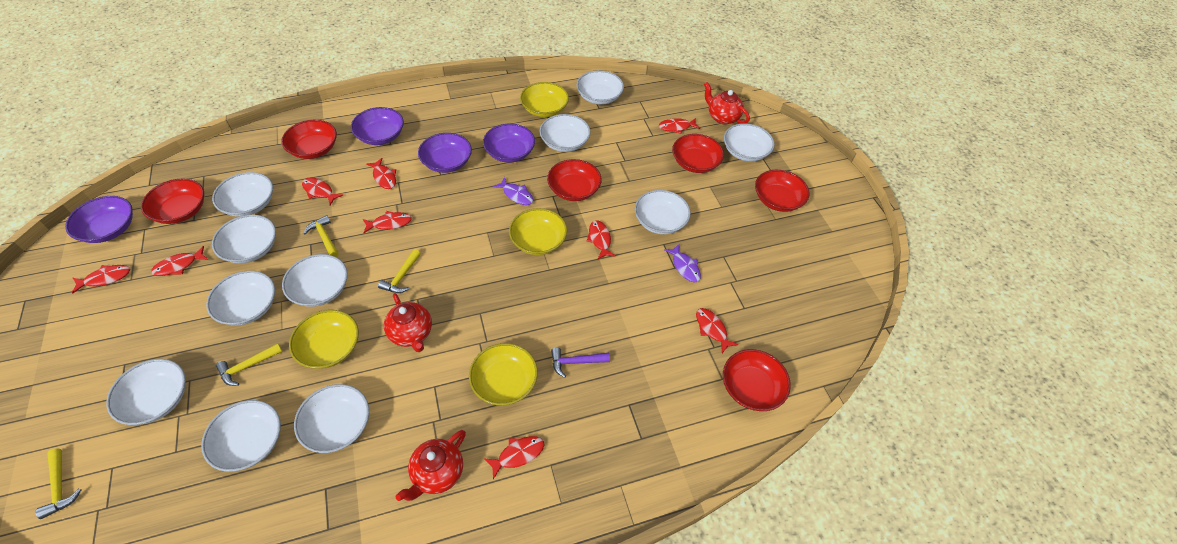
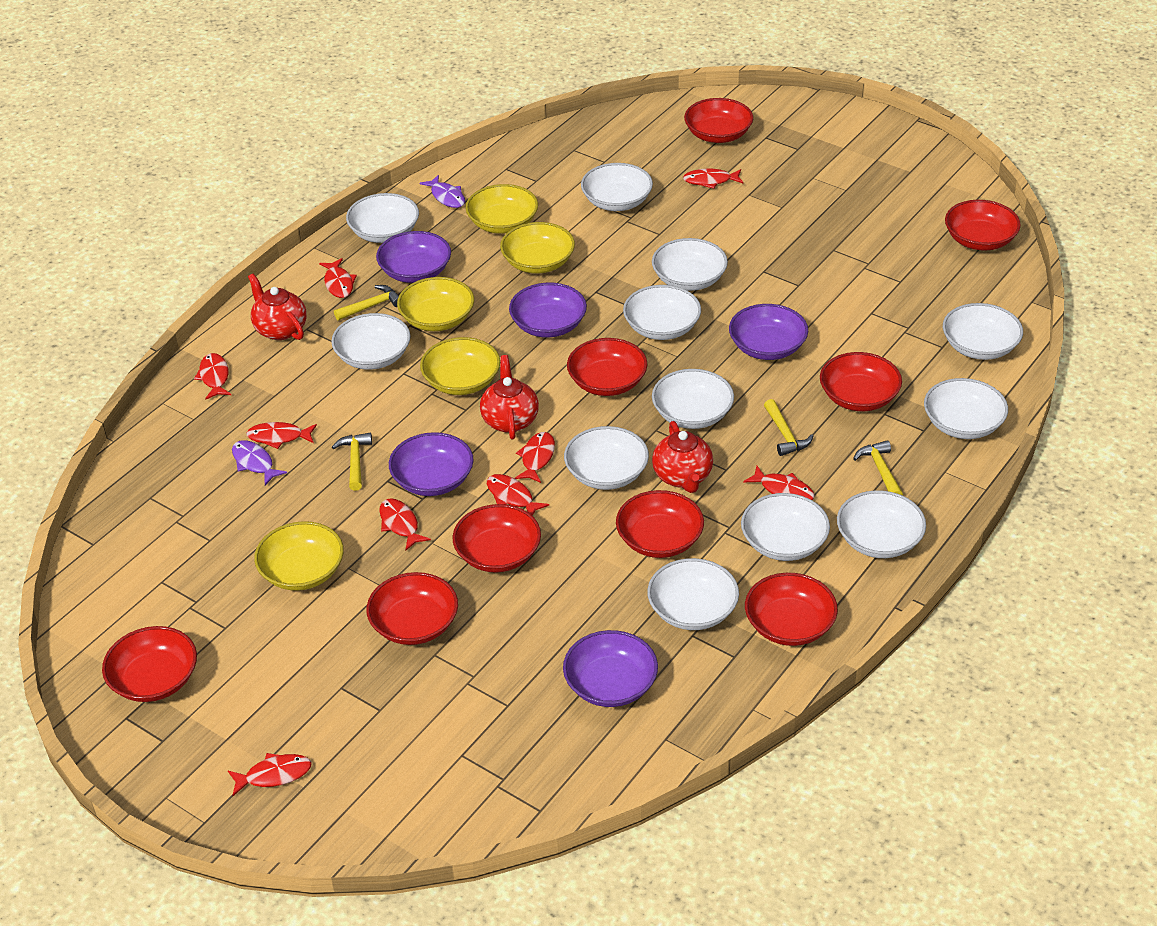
purple bowl: 4 -> 5
purple hammer: 1 -> 0
red bowl: 6 -> 9
white bowl: 11 -> 12
yellow bowl: 4 -> 5

